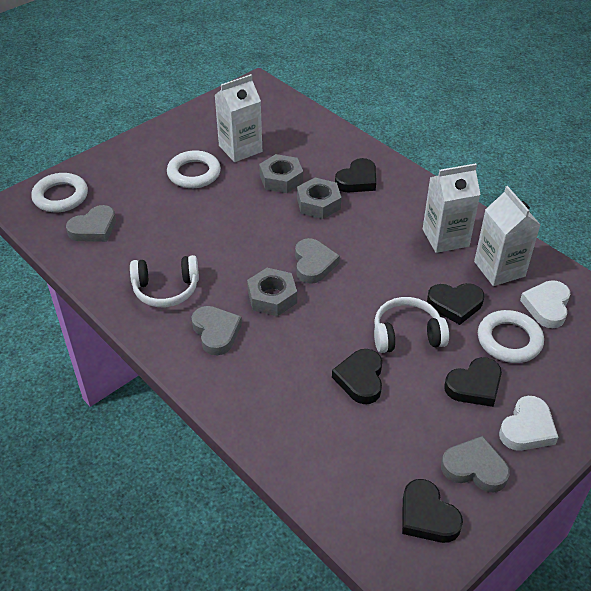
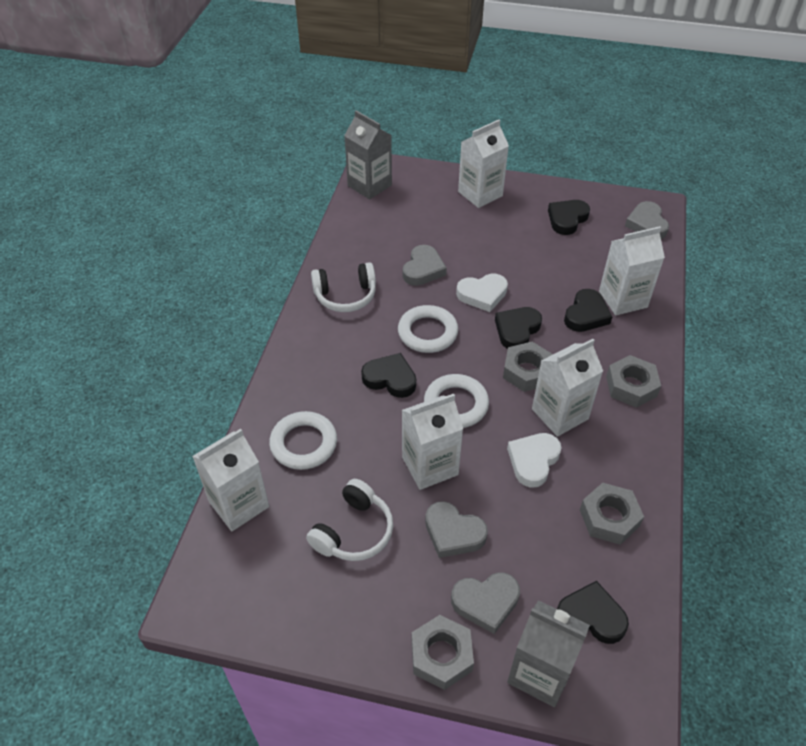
grey carton: 0 -> 2
grey nut: 3 -> 4
white carton: 3 -> 5

